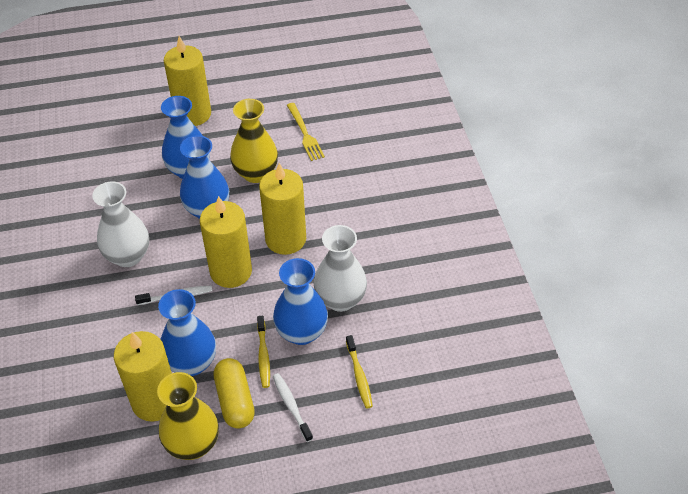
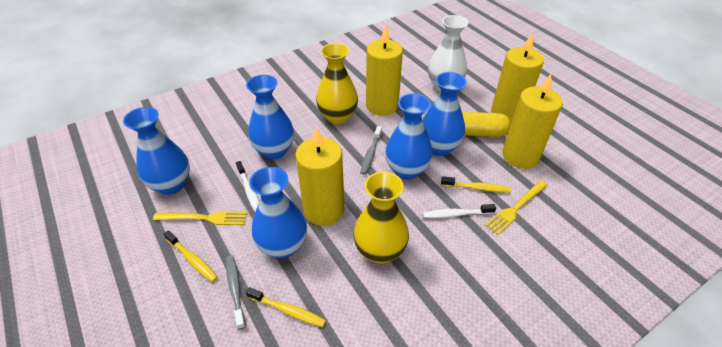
blue vase: 4 -> 5
grey toothbrush: 0 -> 2
white vase: 2 -> 1
yellow fork: 1 -> 2
yellow toothbrush: 2 -> 3

